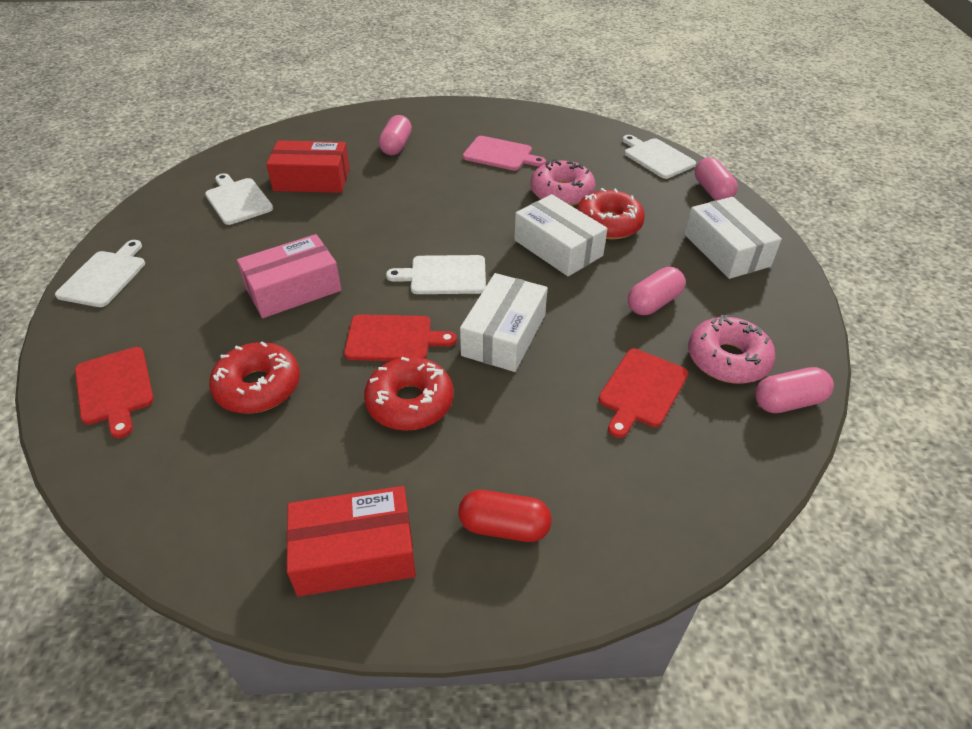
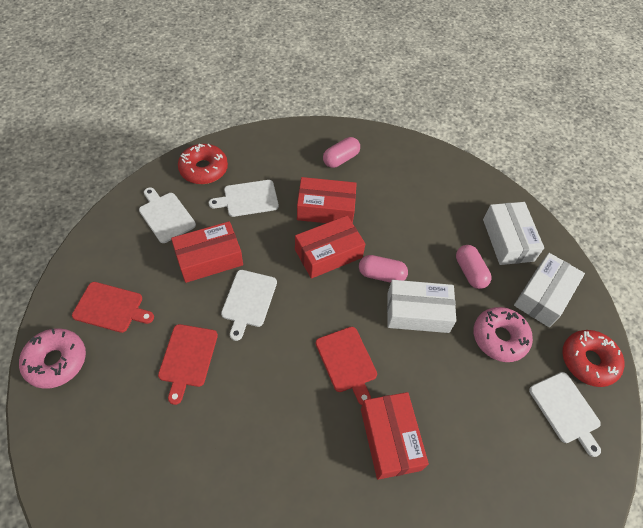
pink box: 1 -> 0
pink capsule: 4 -> 3
pink cutting board: 1 -> 0
red box: 2 -> 4
red capsule: 1 -> 0
red donut: 3 -> 2

